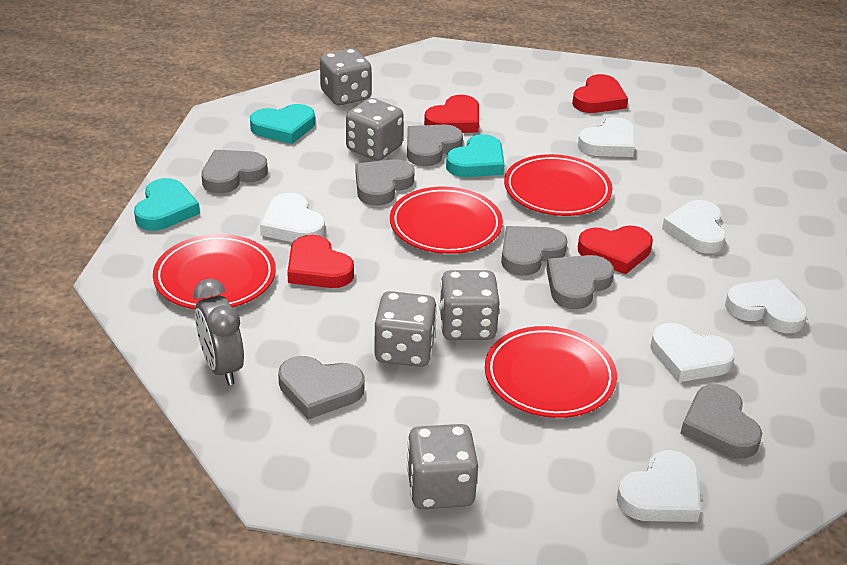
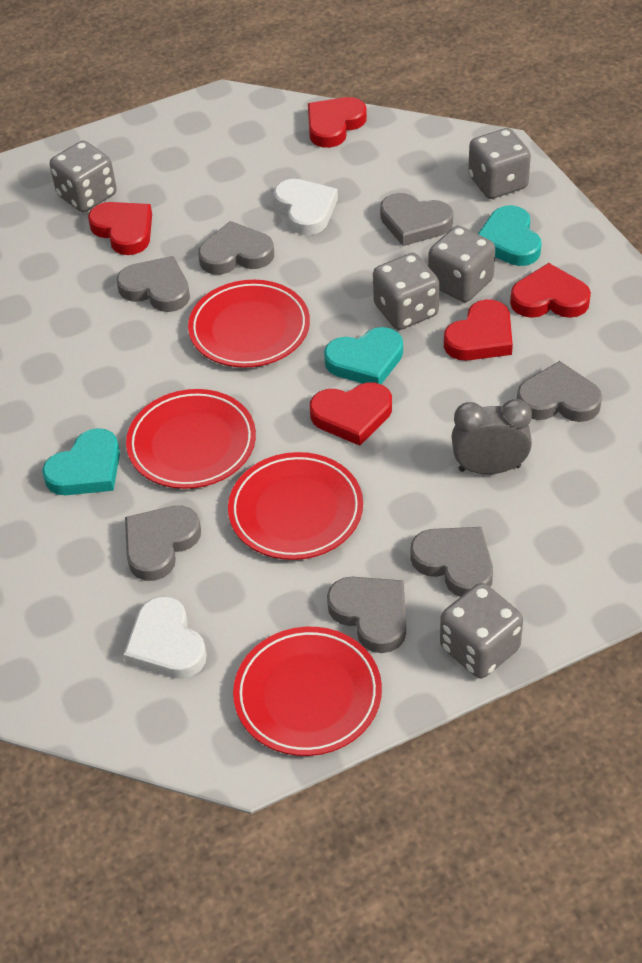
red heart: 4 -> 5
white heart: 6 -> 2

